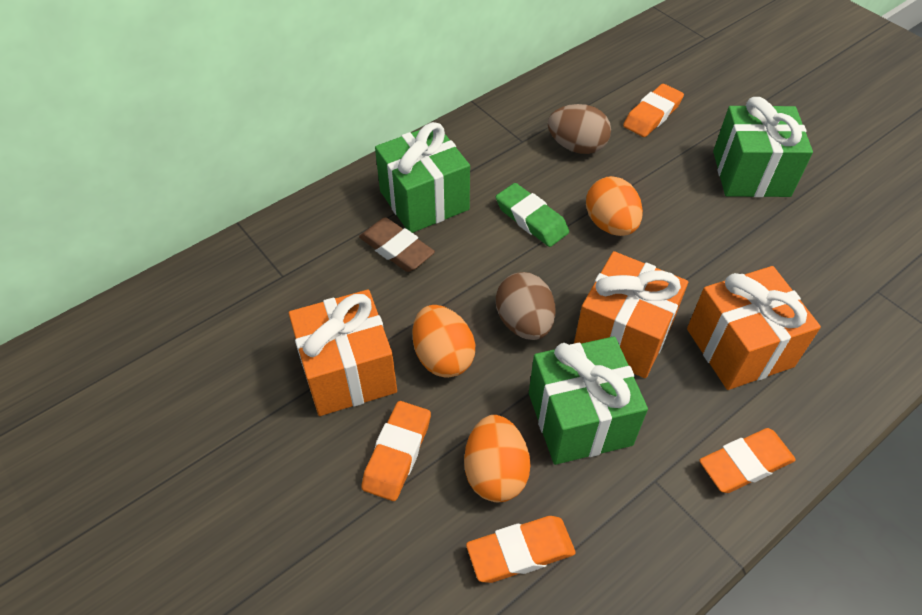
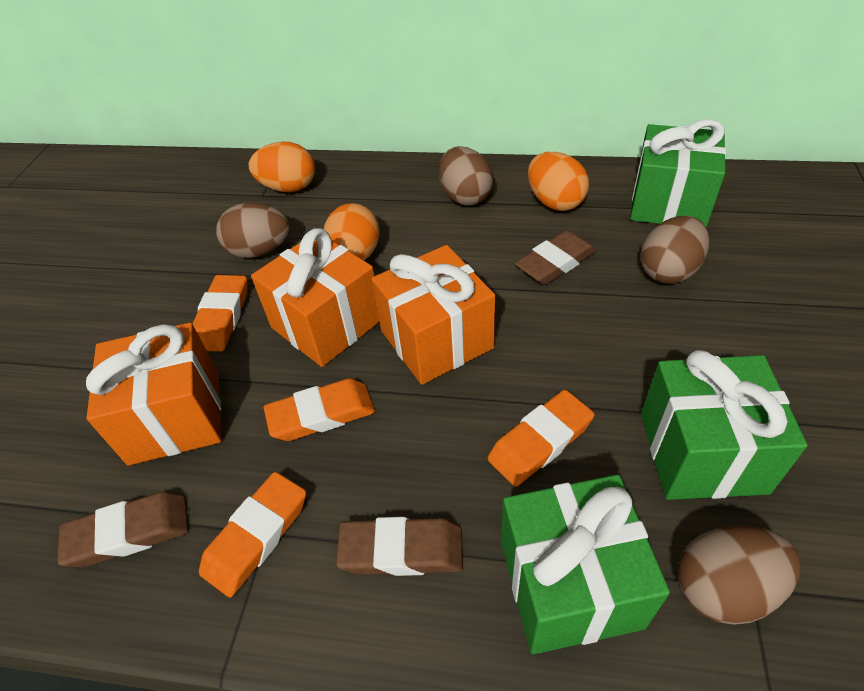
brown egg: 2 -> 4
brown eraser: 1 -> 3
green eraser: 1 -> 0

